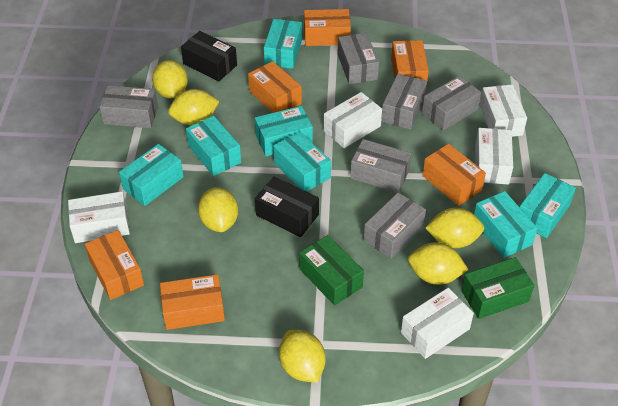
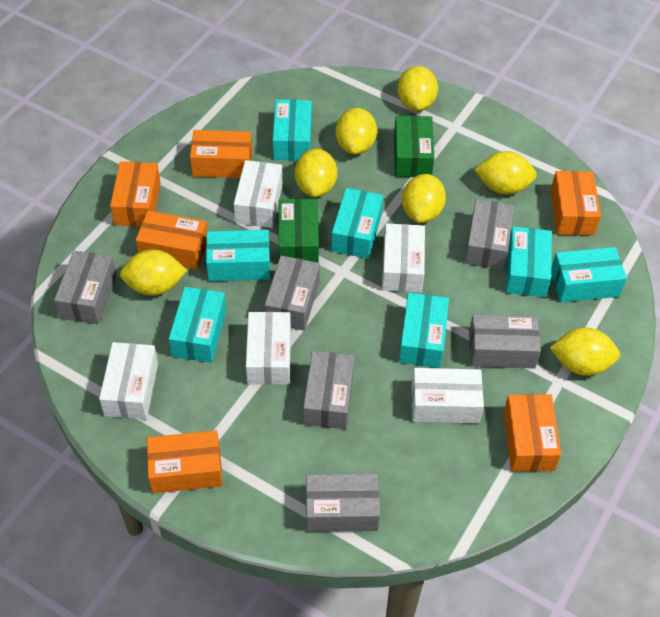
black box: 2 -> 0
yellow lemon: 6 -> 7

